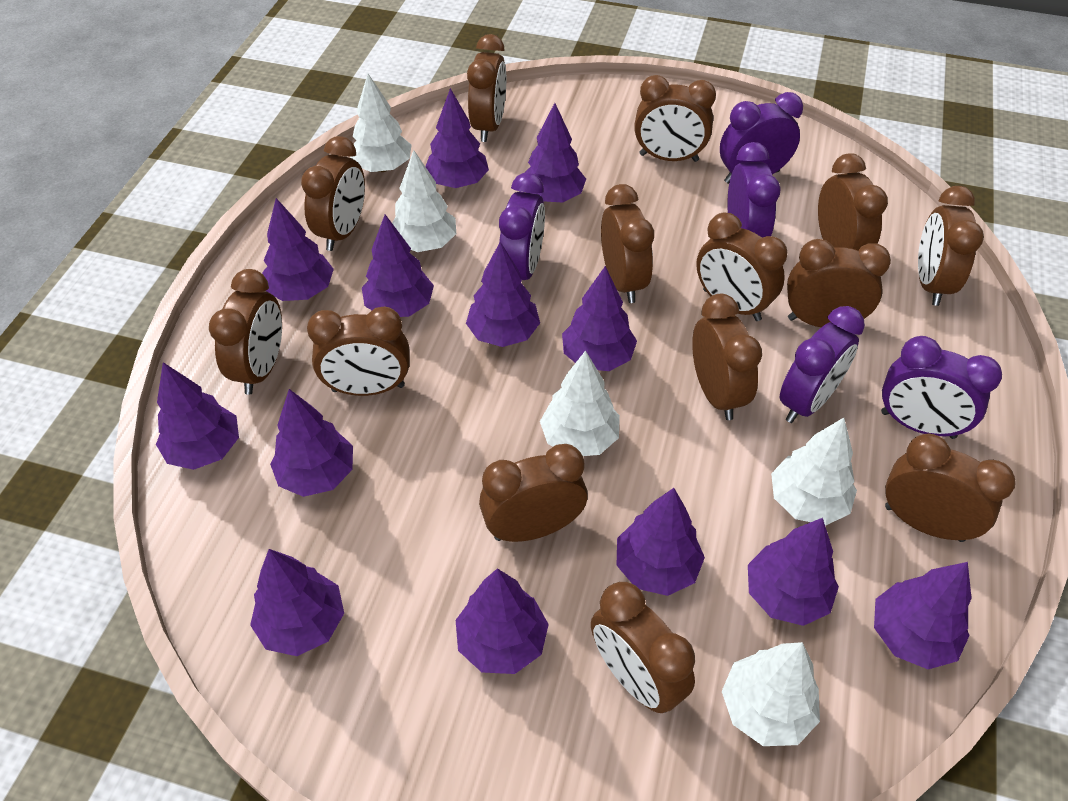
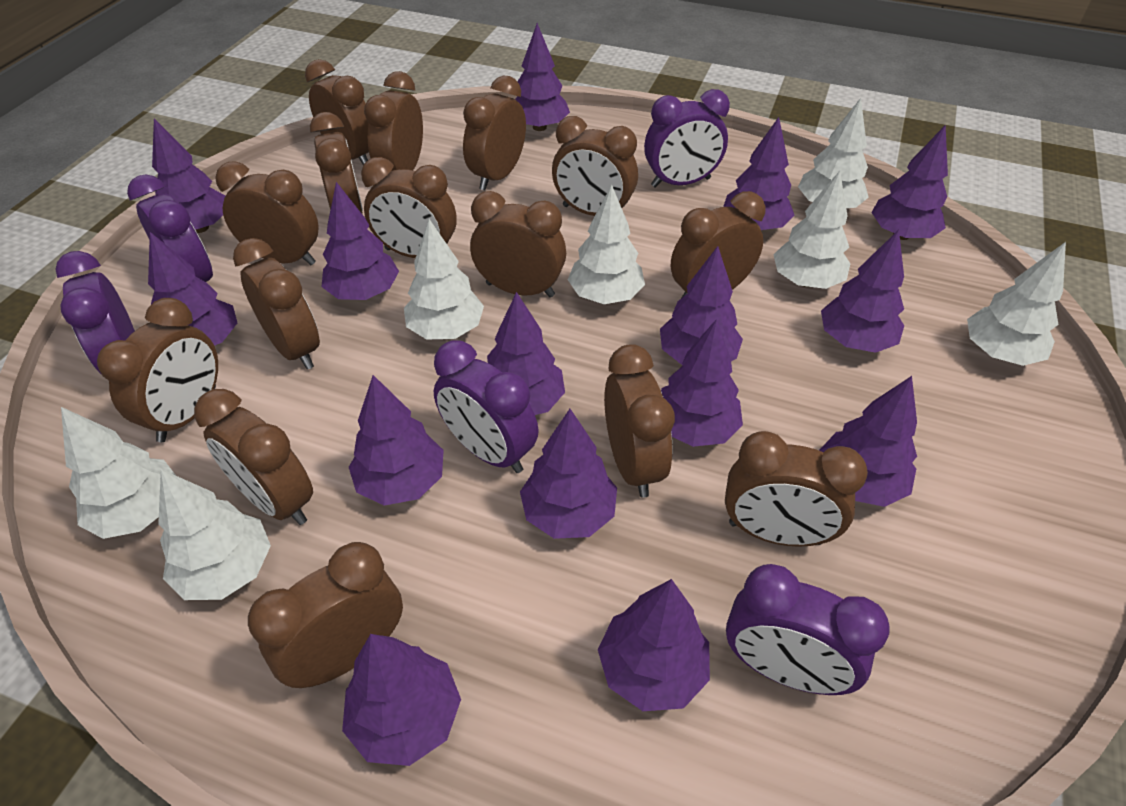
brown clock: 14 -> 15
purple tree: 13 -> 15
white tree: 5 -> 7

